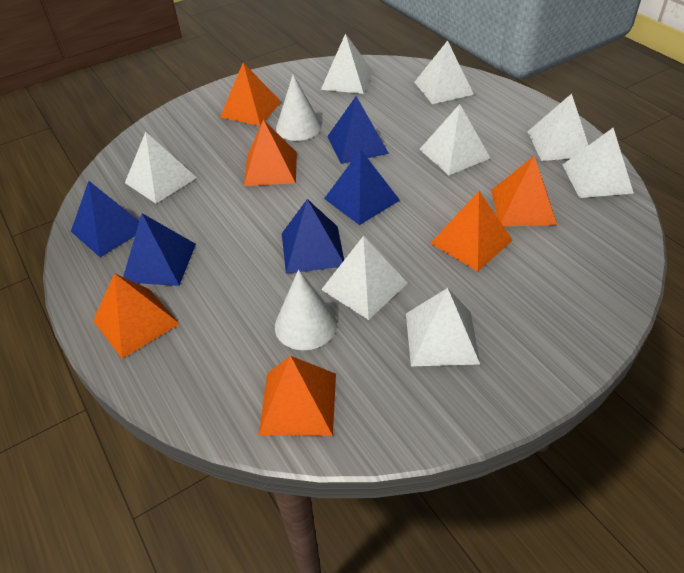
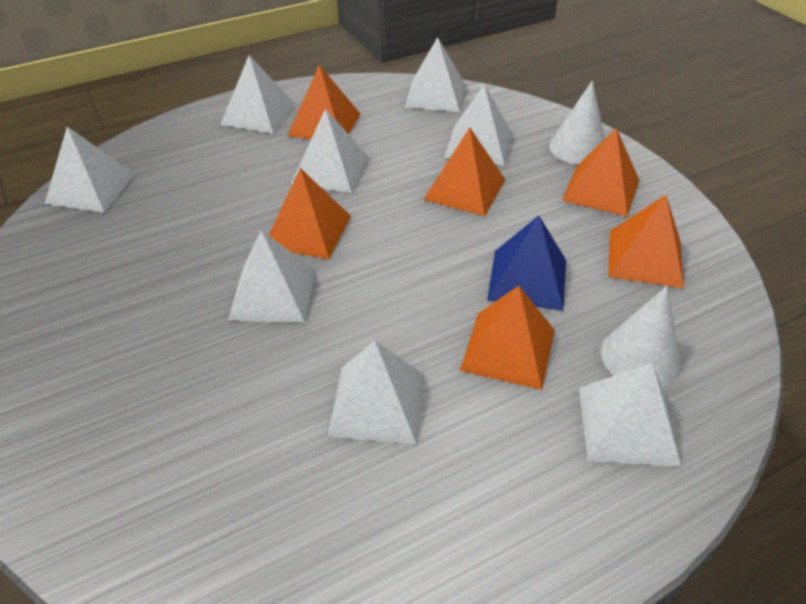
blue pyramid: 5 -> 1

